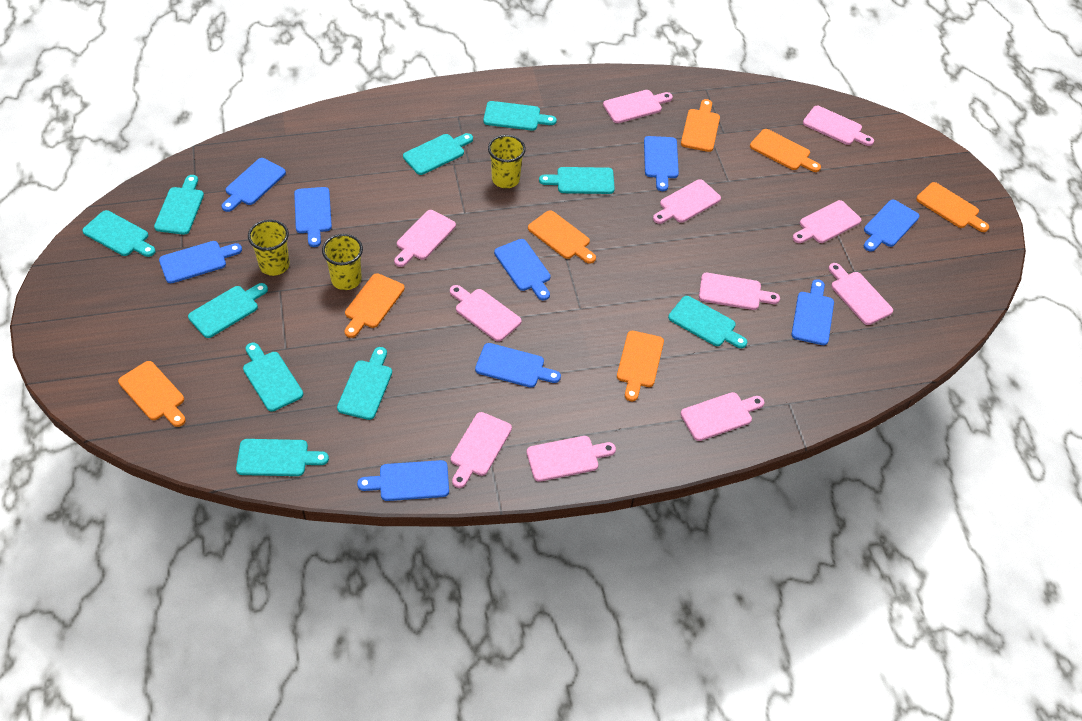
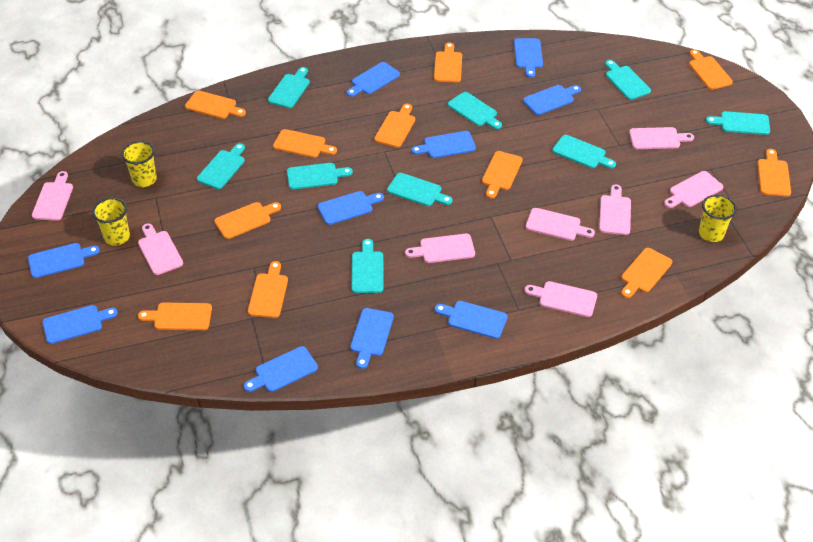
blue cutting board: 9 -> 10
orange cutting board: 7 -> 11
pink cutting board: 11 -> 8
turquoise cutting board: 10 -> 9

